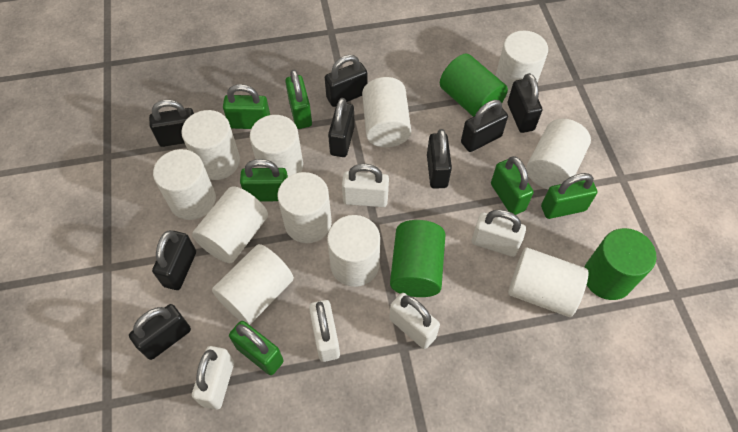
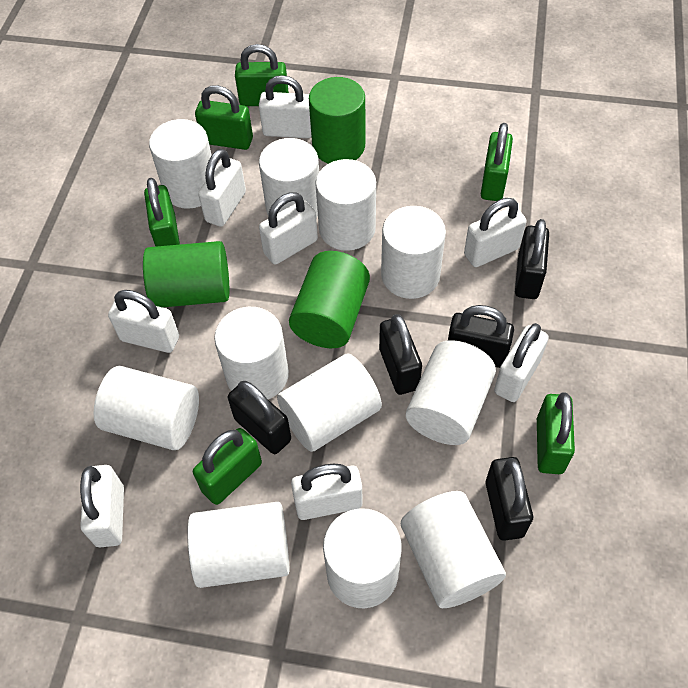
black padlock: 8 -> 5
white padlock: 5 -> 8

